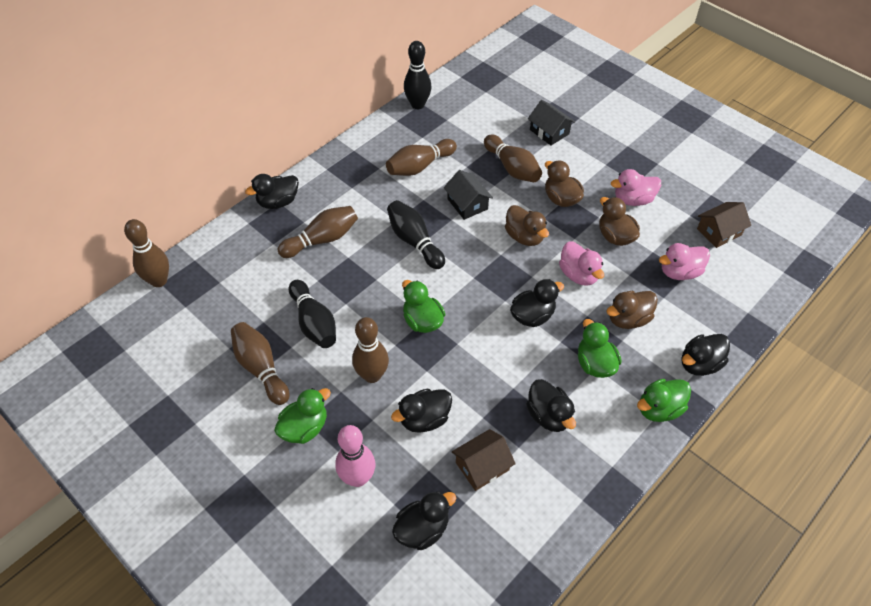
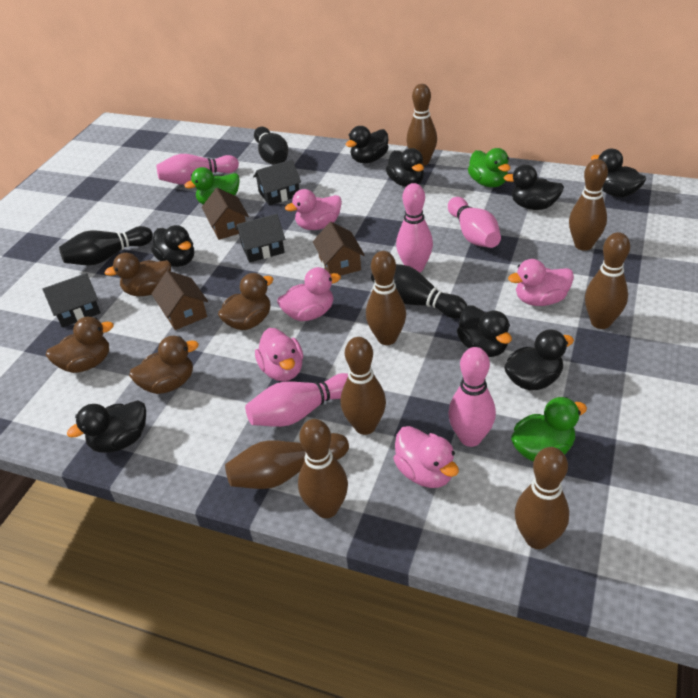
black duck: 6 -> 8
black house: 2 -> 3
brown bowling pin: 6 -> 8
brown house: 2 -> 3
green duck: 4 -> 3
pink bowling pin: 1 -> 5
pink duck: 3 -> 5

